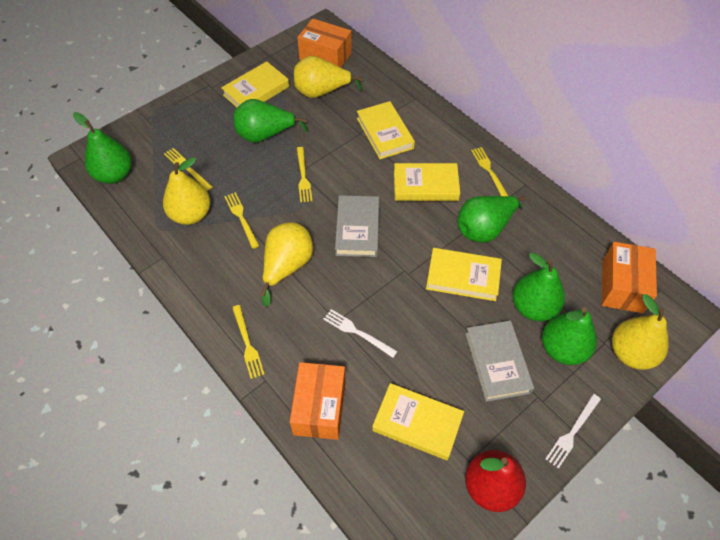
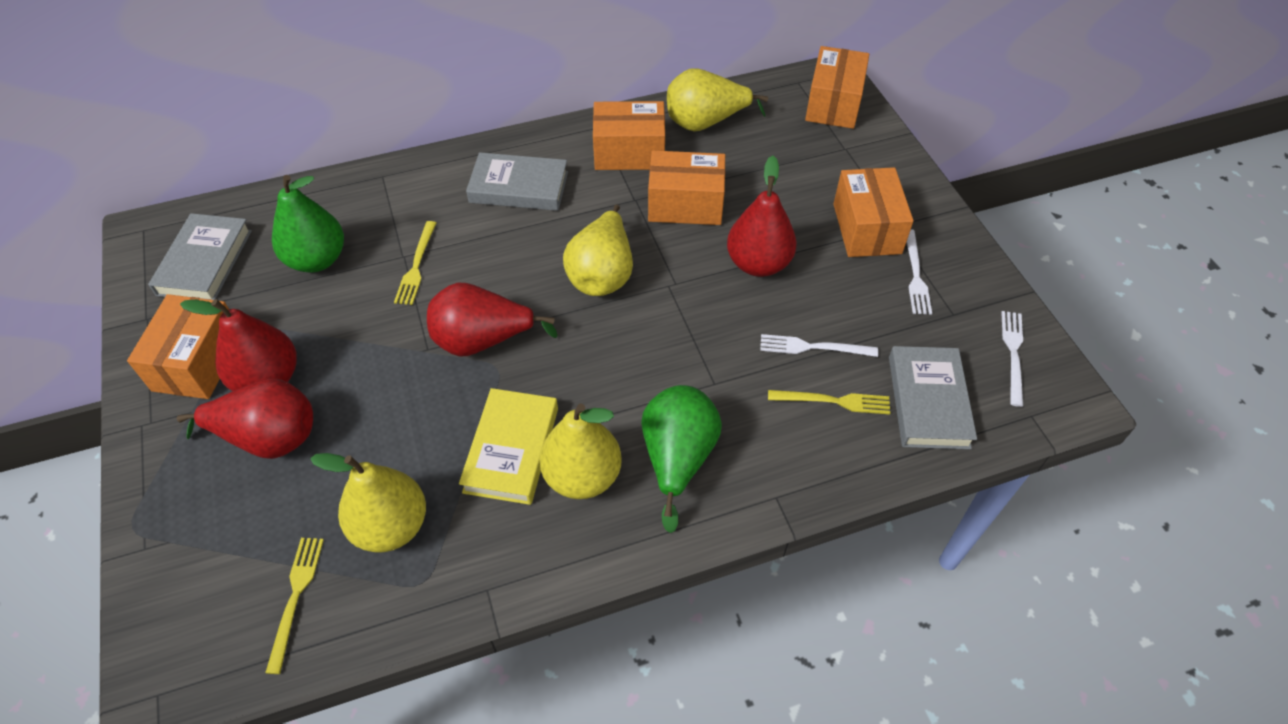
green pear: 5 -> 2
grey book: 2 -> 3
orange box: 3 -> 5
red pear: 1 -> 4
white fork: 2 -> 3
yellow book: 5 -> 1
yellow fork: 5 -> 3

